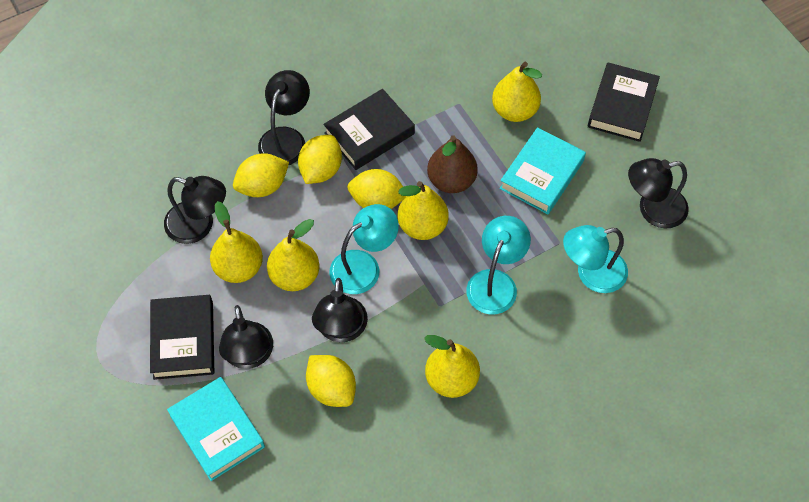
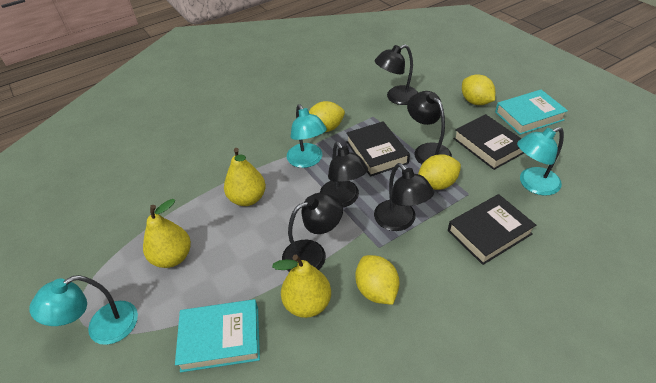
brown pear: 1 -> 0
yellow pear: 5 -> 3

